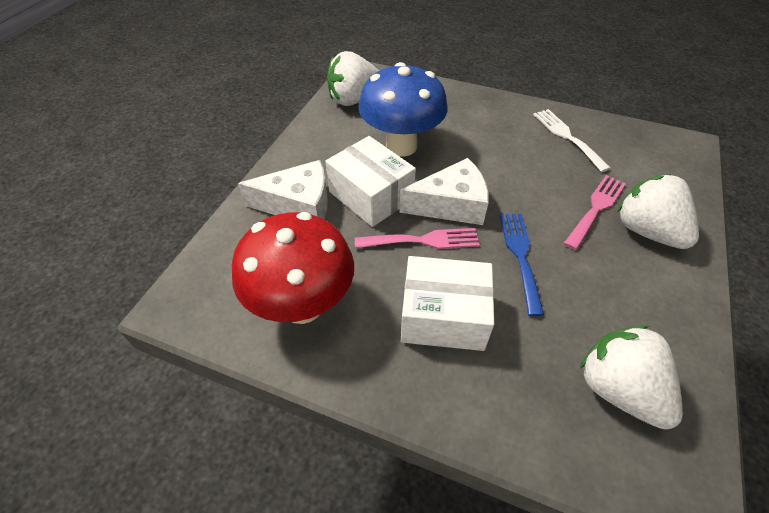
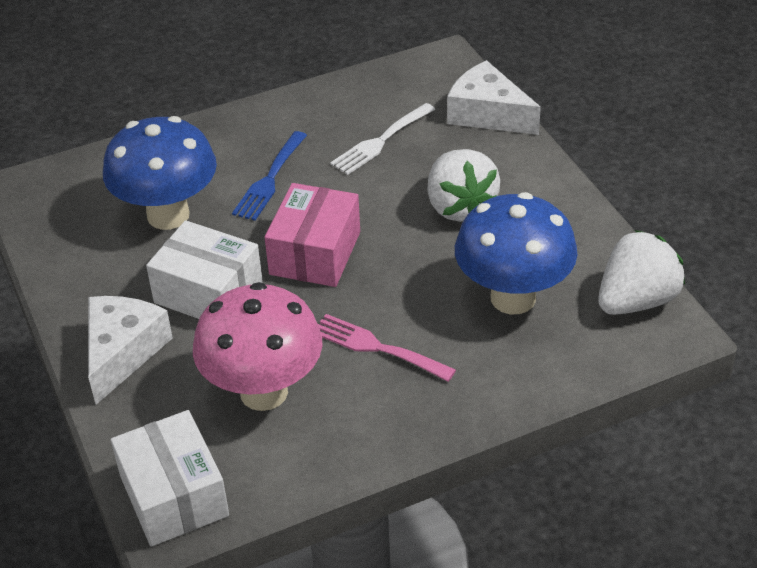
blue mushroom: 1 -> 2
pink box: 0 -> 1
pink fork: 2 -> 1
pink mushroom: 0 -> 1
red mushroom: 1 -> 0
white strawberry: 3 -> 2

